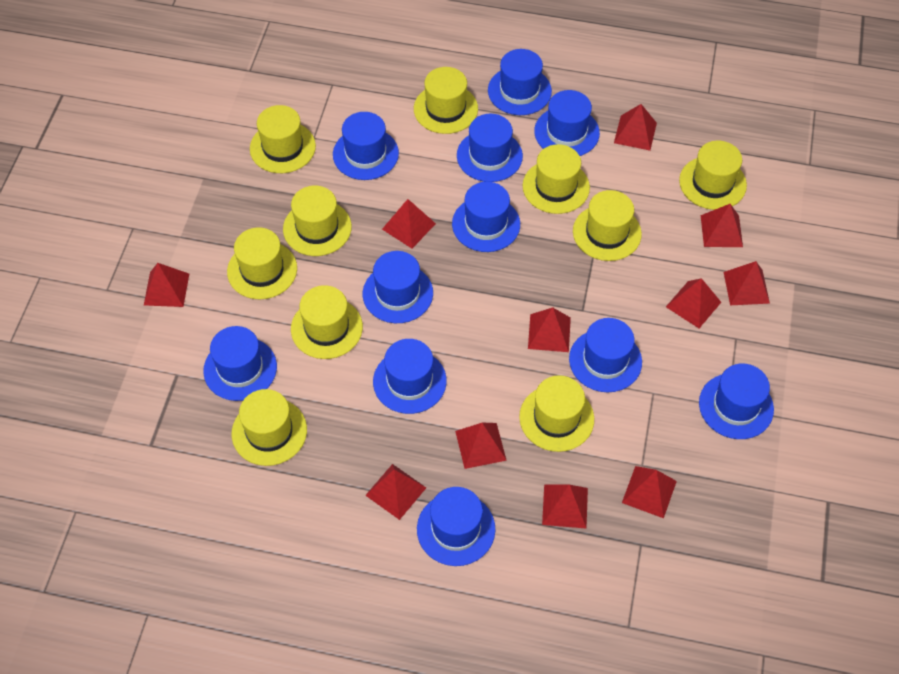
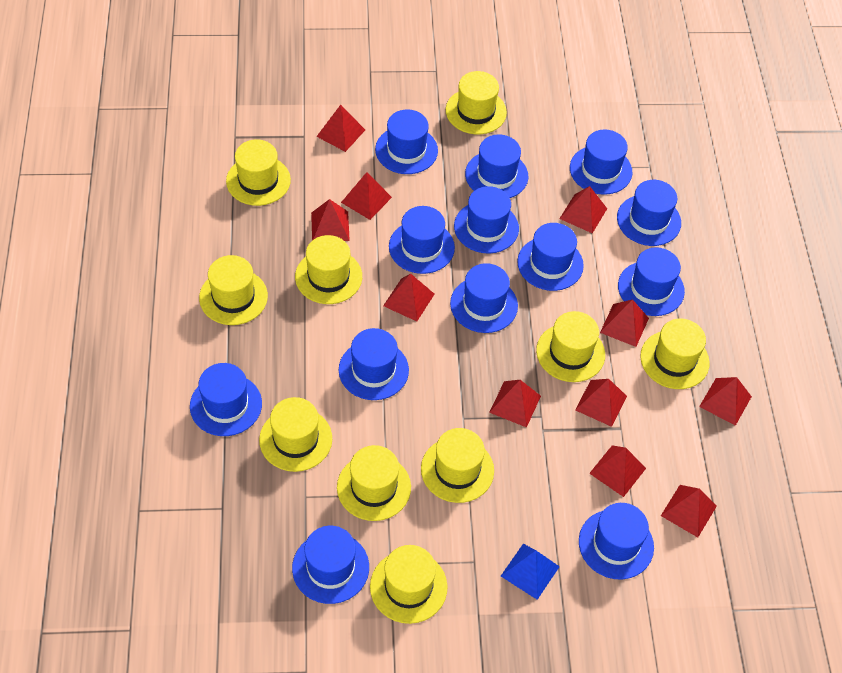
blue hat: 11 -> 13
blue pyramid: 0 -> 1

